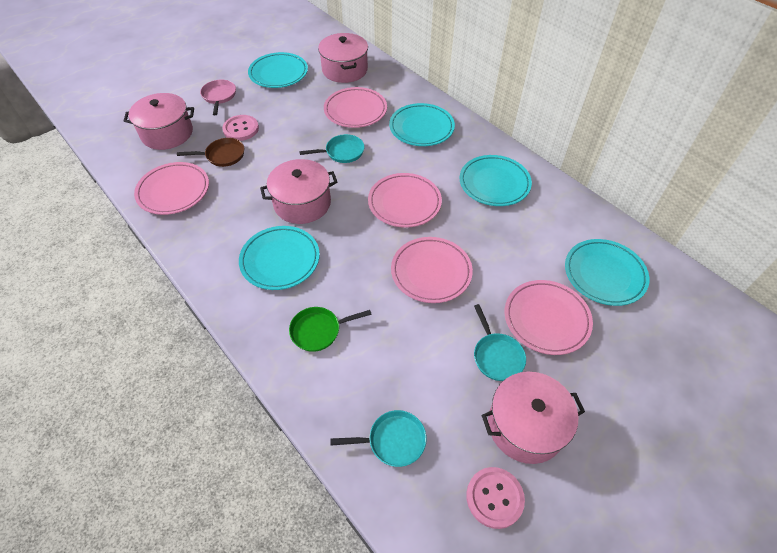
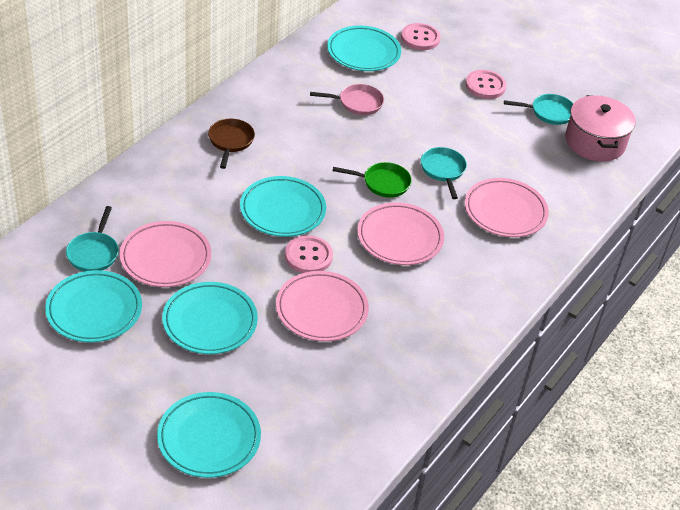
pink button: 2 -> 3
pink plate: 5 -> 4
pink pot: 4 -> 1

